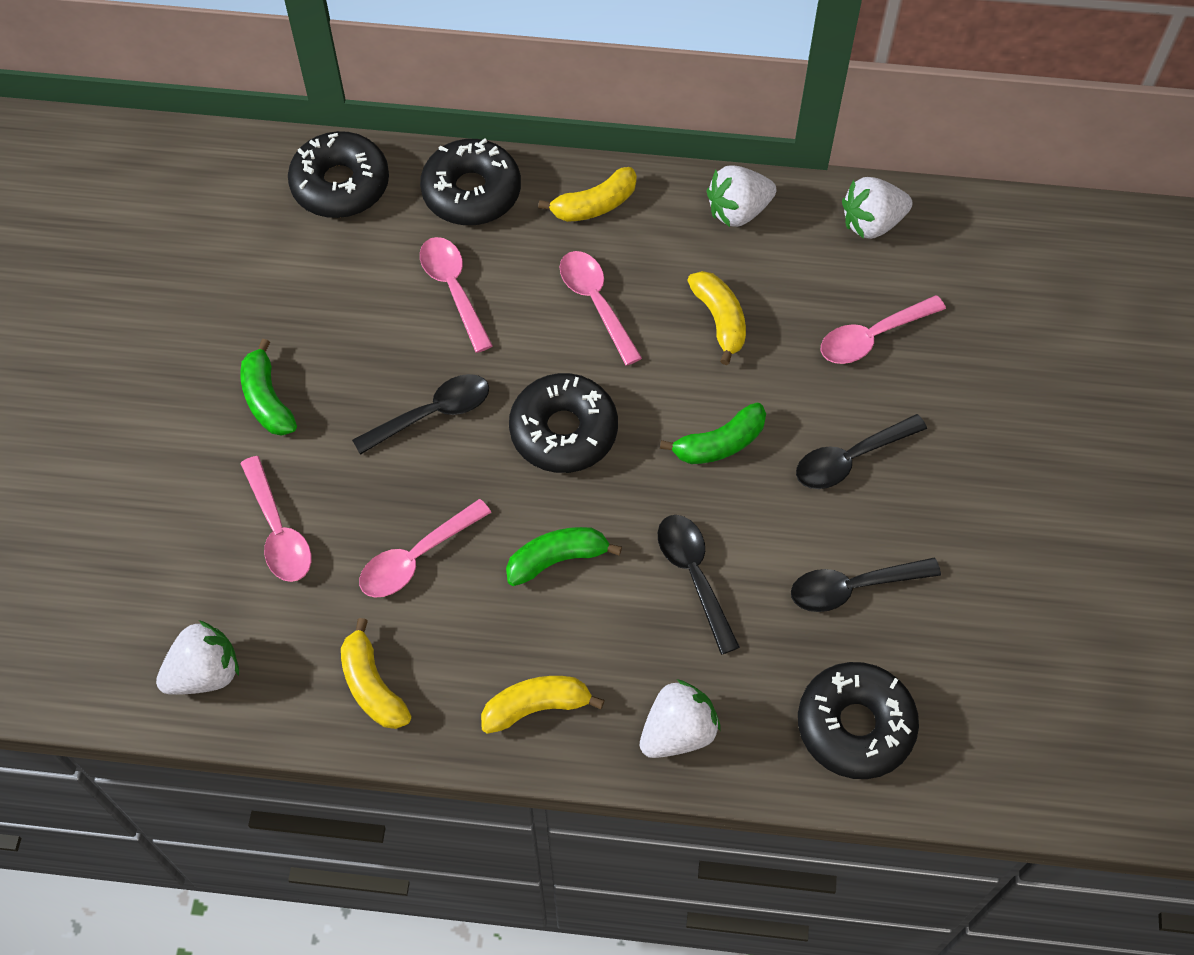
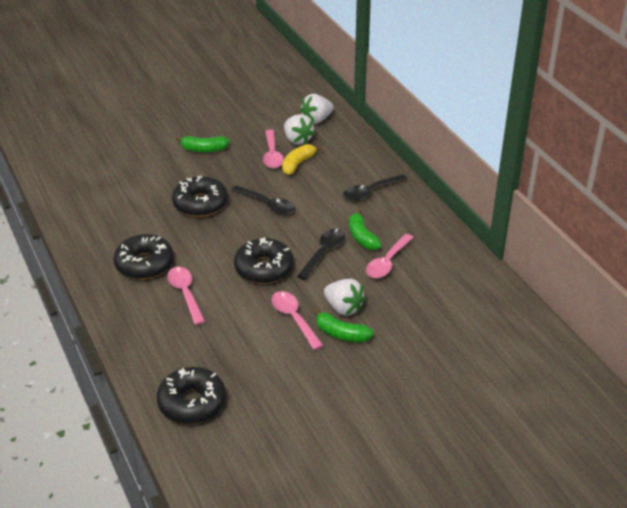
black spoon: 4 -> 3
pink spoon: 5 -> 4
white strawberry: 4 -> 3
yellow banana: 4 -> 1

